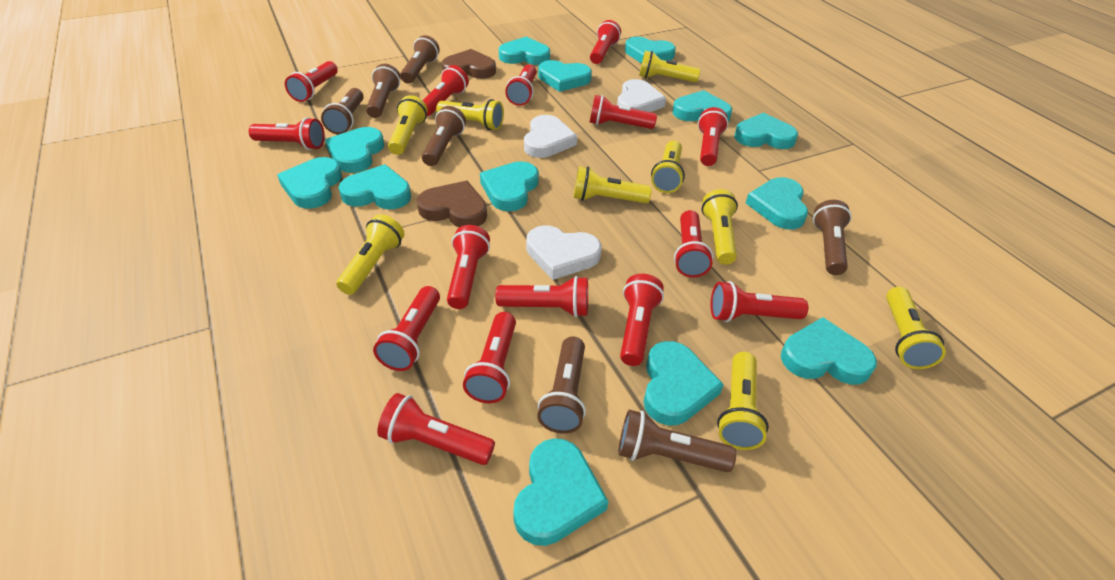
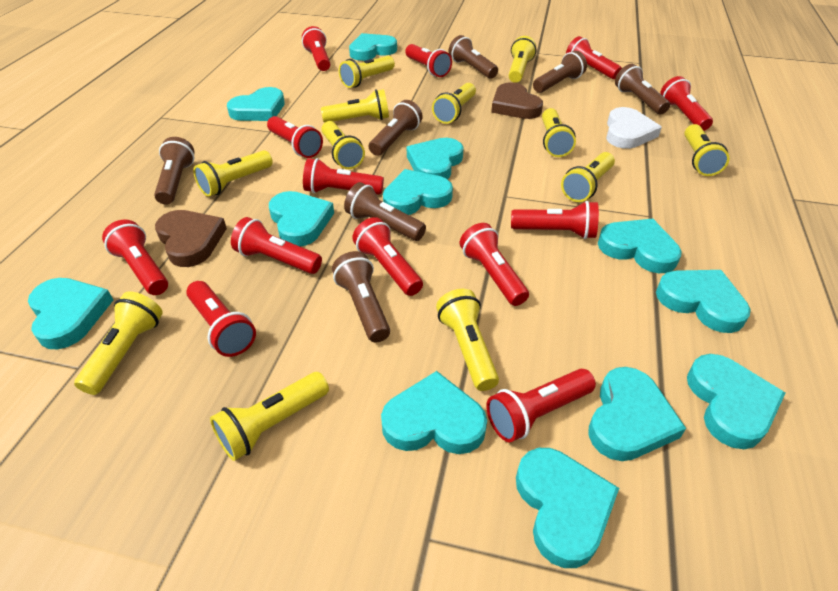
red flashlight: 15 -> 13
turquoise heart: 13 -> 12
white heart: 3 -> 1
yellow flashlight: 9 -> 12

